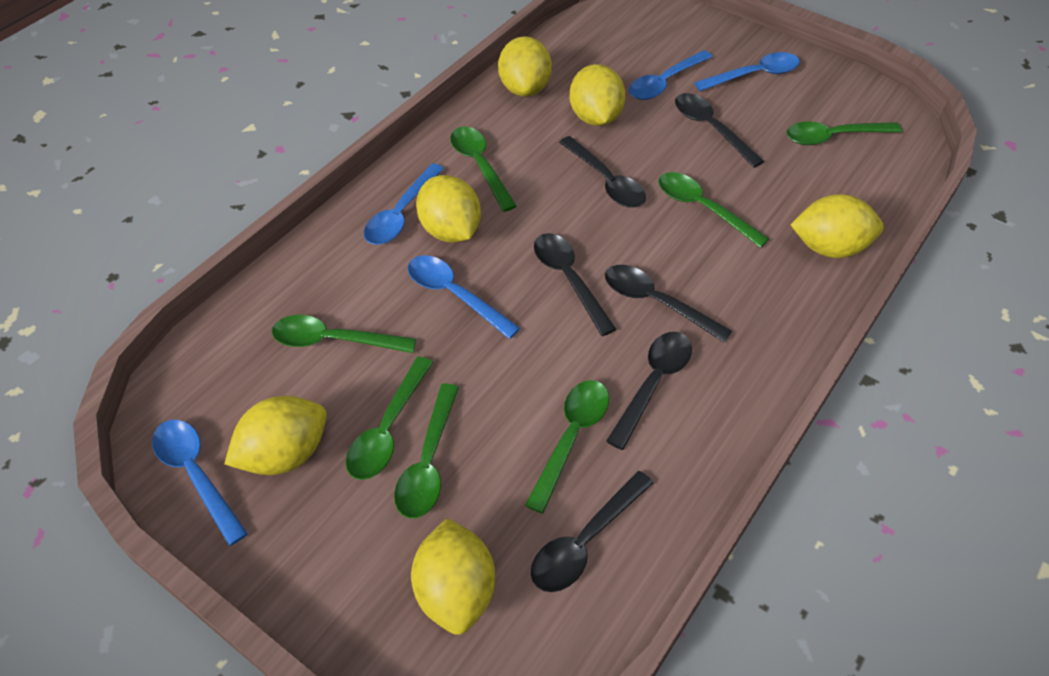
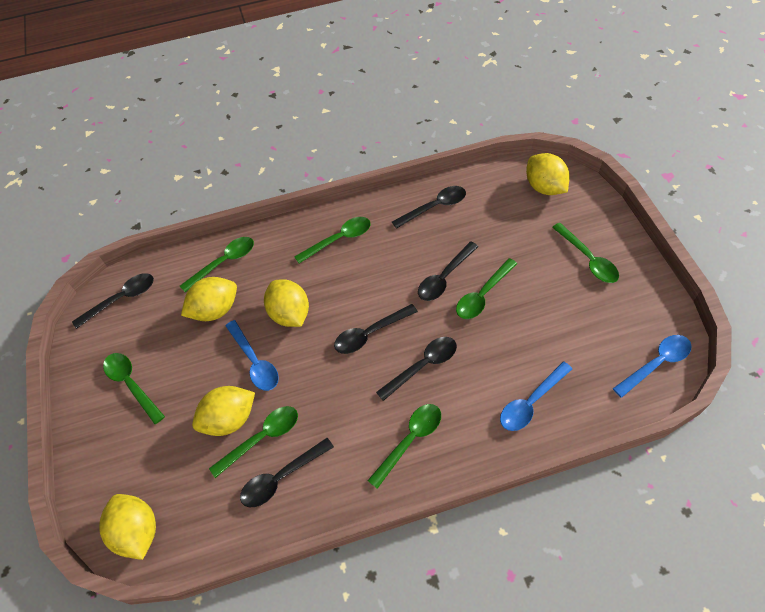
blue spoon: 5 -> 3
yellow lemon: 6 -> 5

